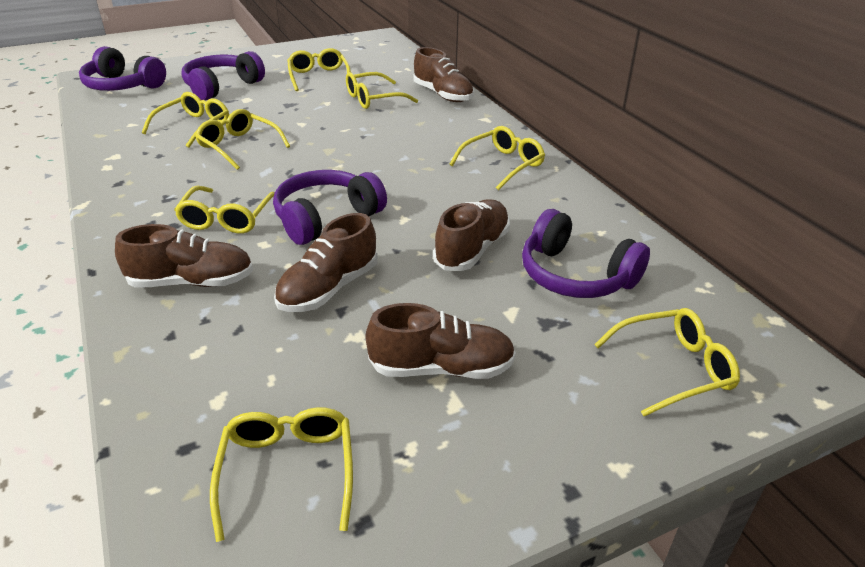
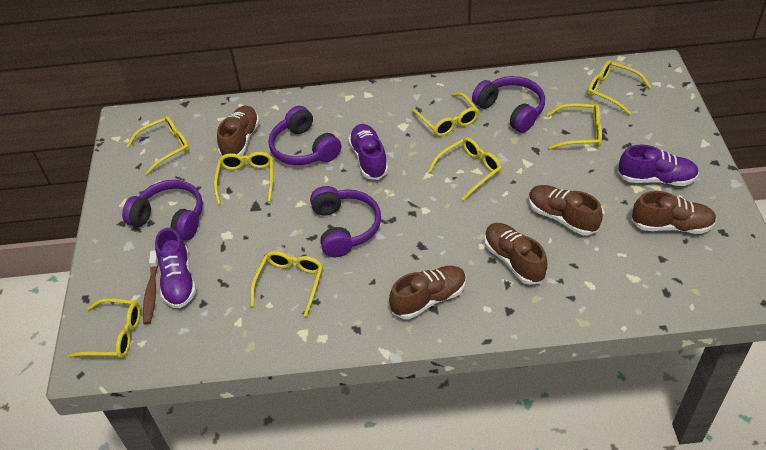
brown toothbrush: 0 -> 1
purple shoe: 0 -> 3

